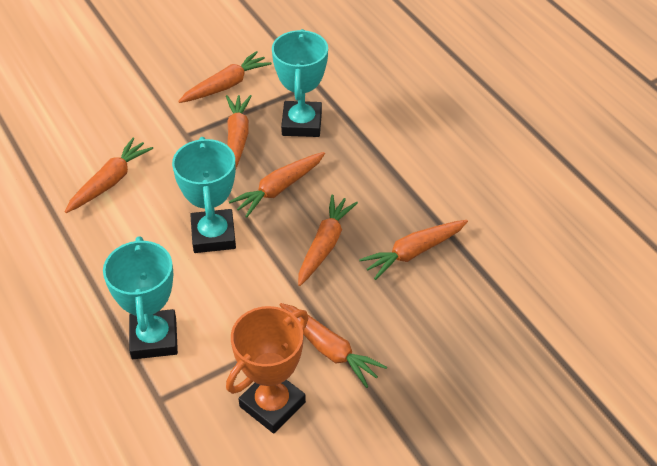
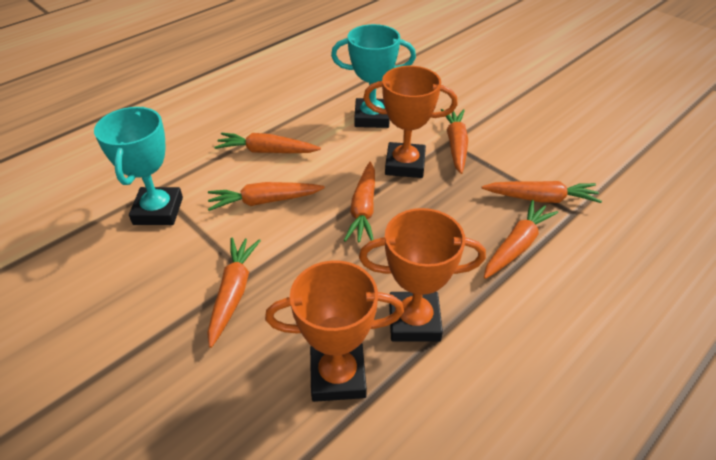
orange trophy: 1 -> 3
turquoise trophy: 3 -> 2

